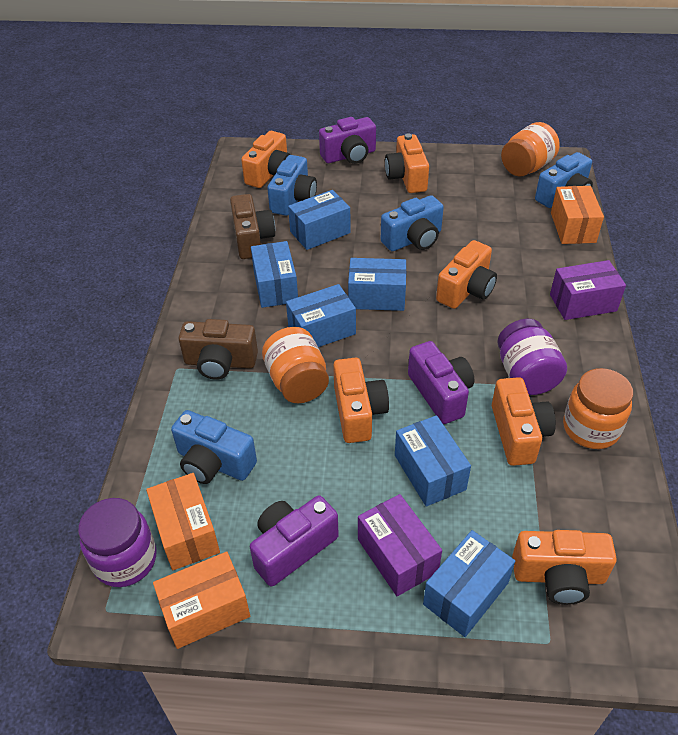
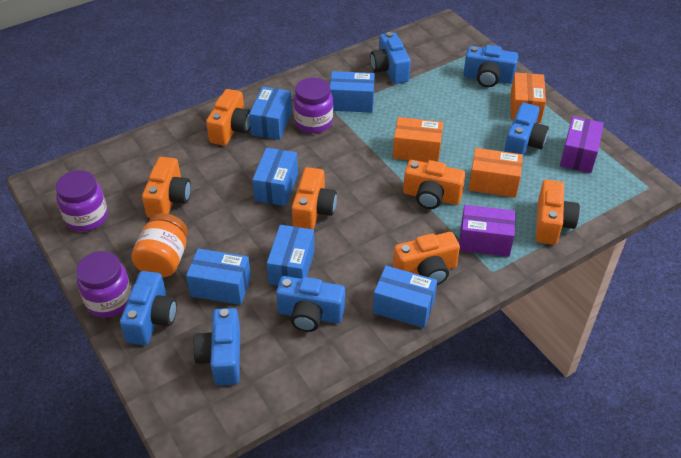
blue camera: 4 -> 6
brown camera: 2 -> 0
orange jar: 3 -> 1
purple camera: 3 -> 0
purple jar: 2 -> 3

